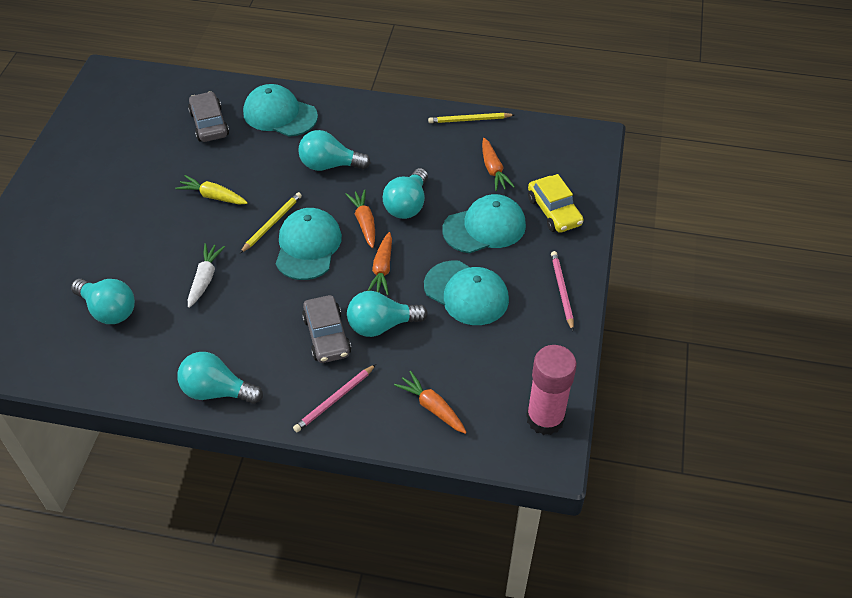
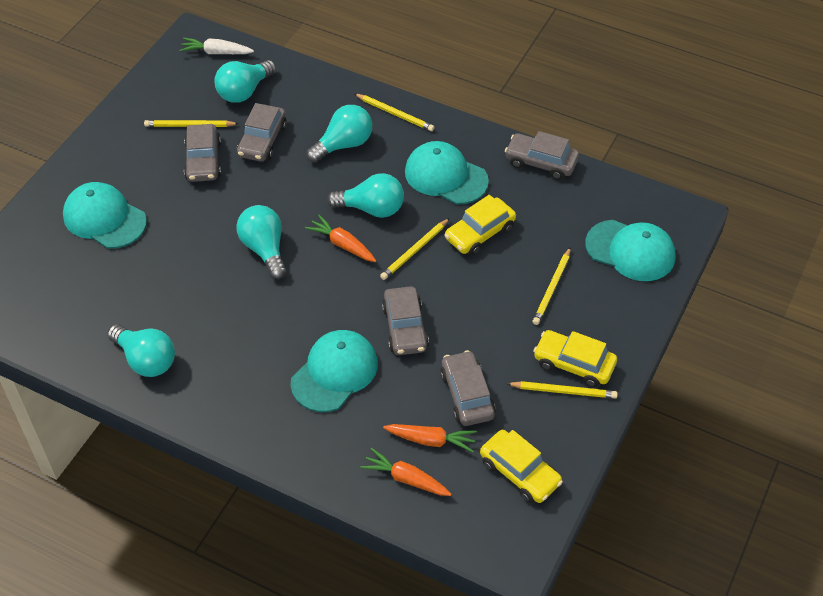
grey car: 2 -> 5
orange carrot: 4 -> 3
pink glue stick: 1 -> 0
pink pencil: 2 -> 0
yellow car: 1 -> 3
yellow carrot: 1 -> 0
yellow pencil: 2 -> 5

